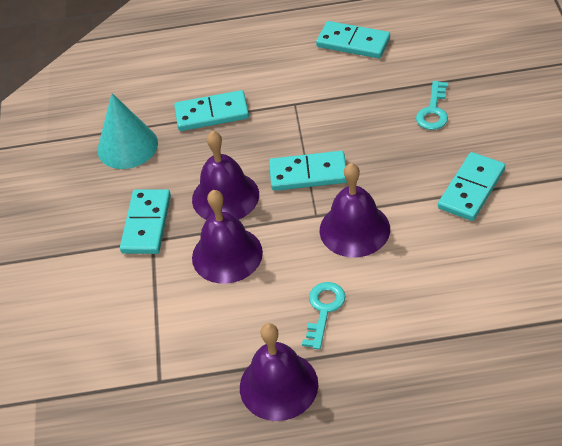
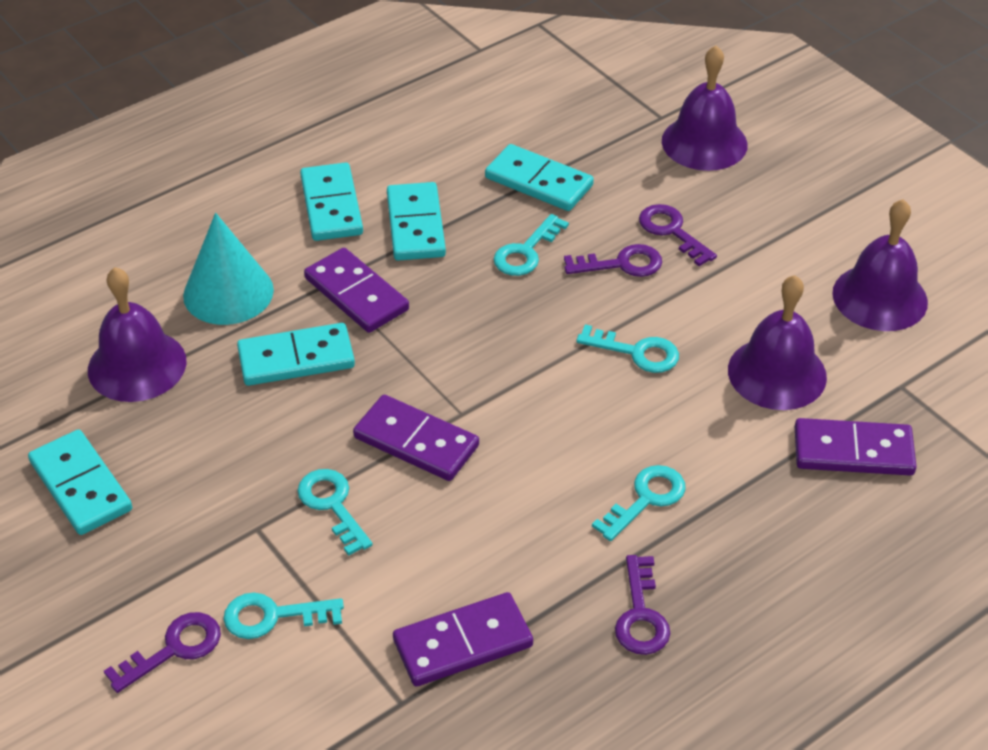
purple domino: 0 -> 4
purple key: 0 -> 4
turquoise key: 2 -> 5

